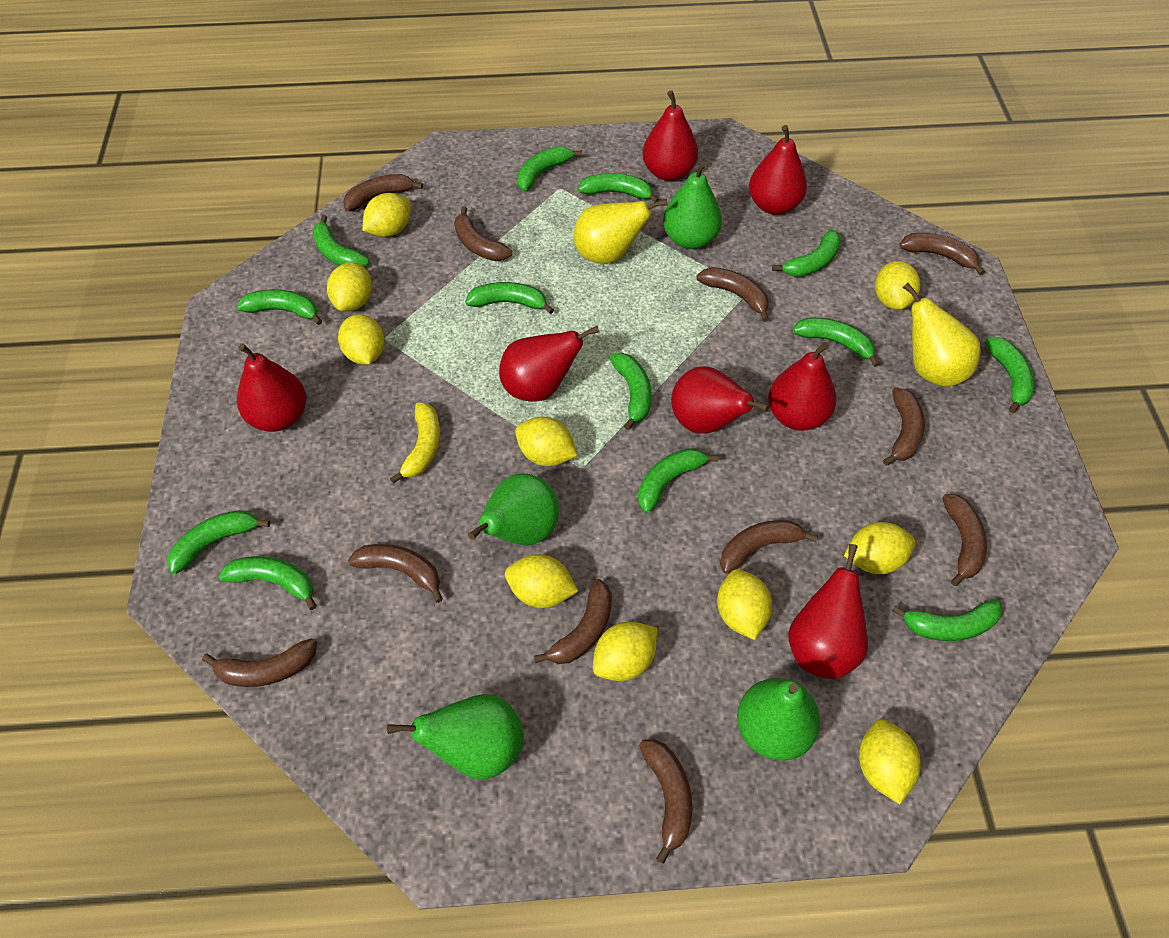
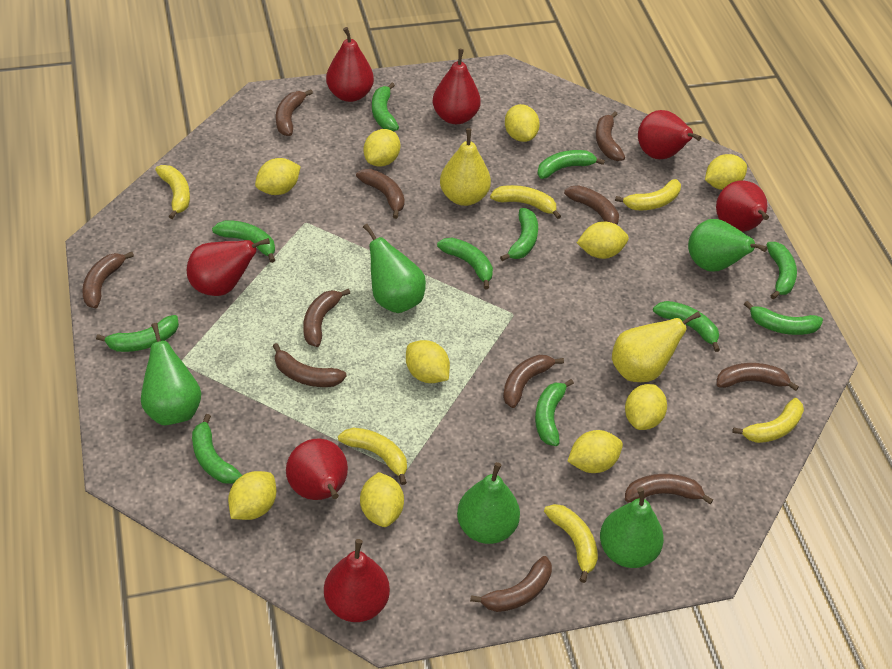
green banana: 13 -> 11
green pear: 4 -> 5
yellow banana: 1 -> 6

